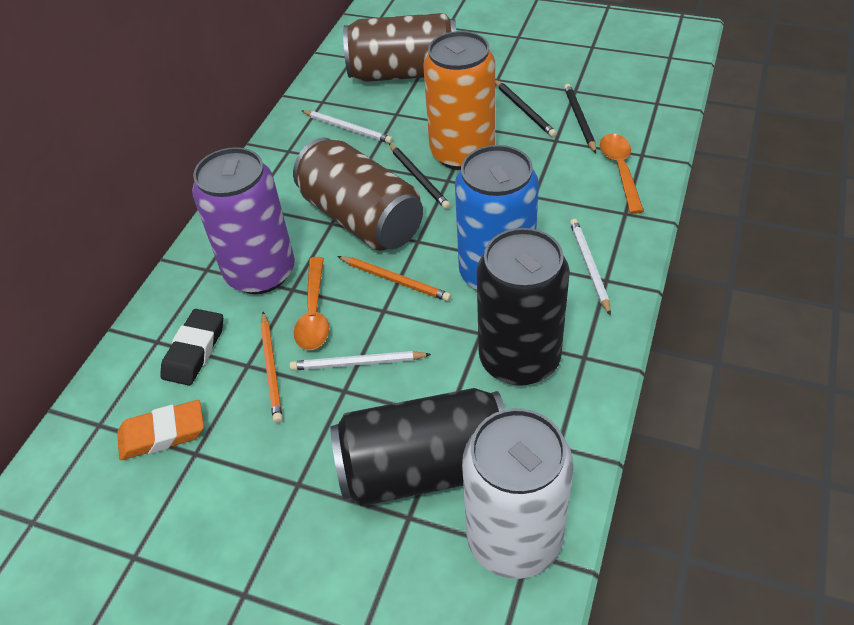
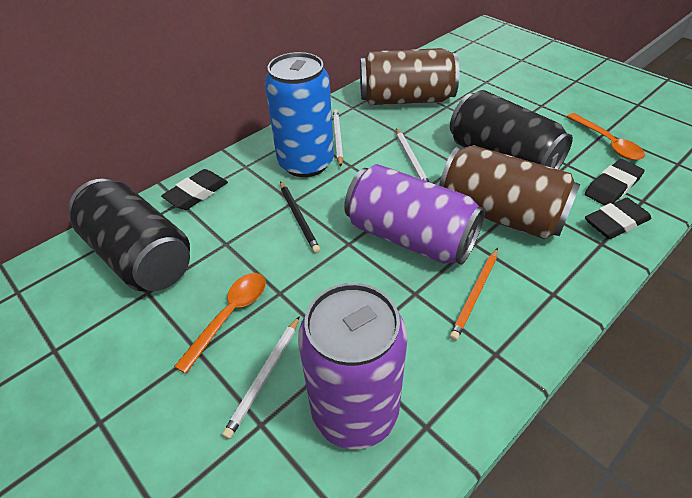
black eraser: 1 -> 3
black pencil: 3 -> 1
orange can: 1 -> 0
orange eraser: 1 -> 0
orange pencil: 2 -> 1
purple can: 1 -> 2
white can: 1 -> 0

